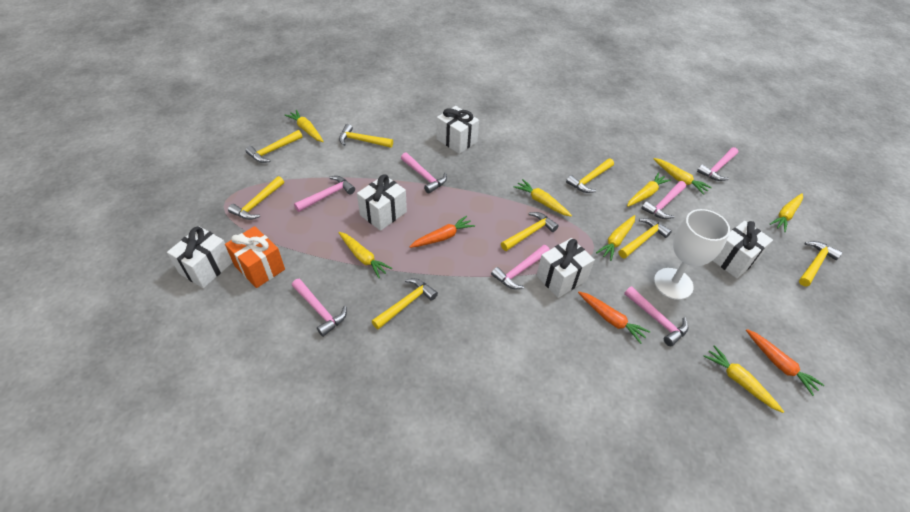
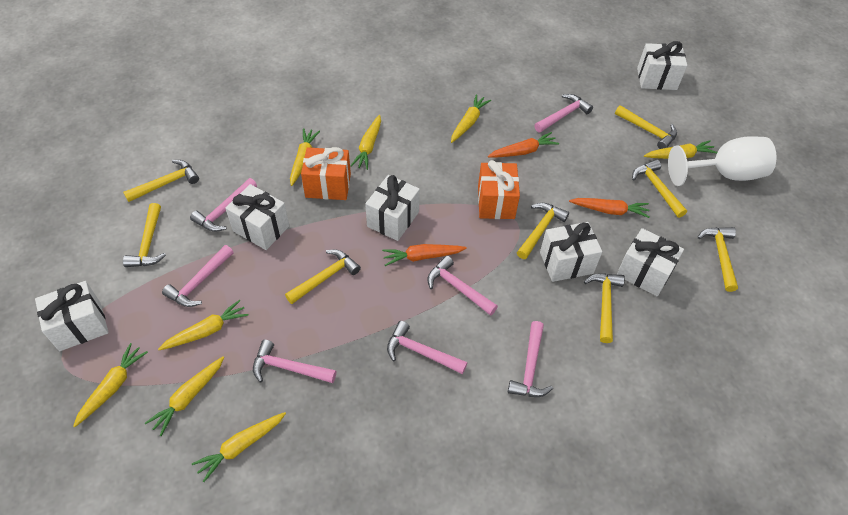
orange gift: 1 -> 2
white gift: 5 -> 6

